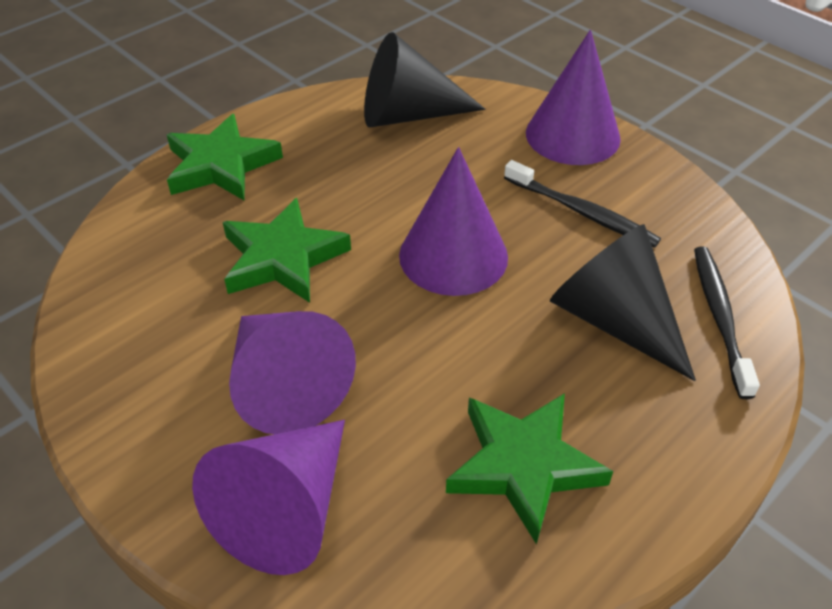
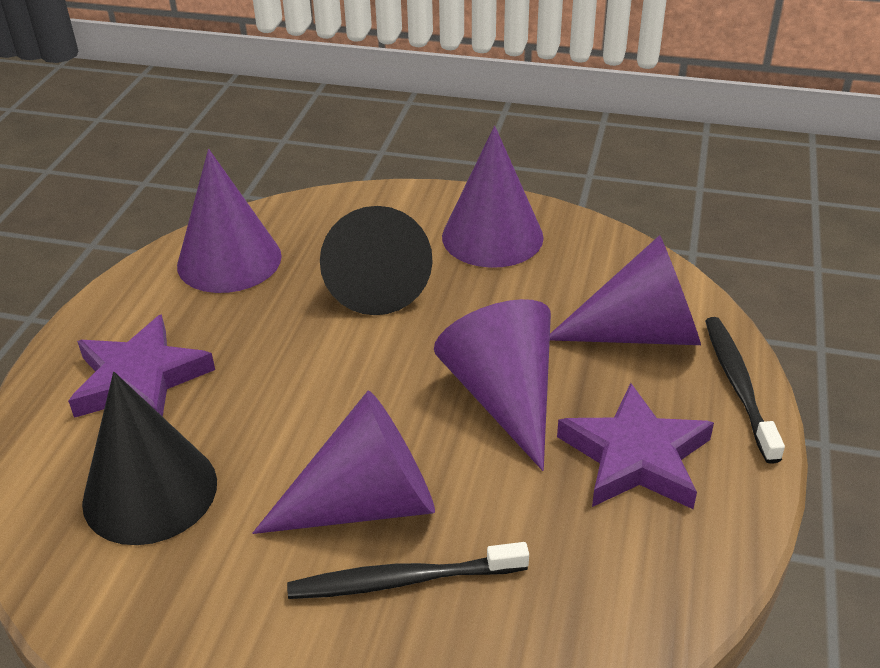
green star: 3 -> 0
purple cone: 4 -> 5
purple star: 0 -> 2

